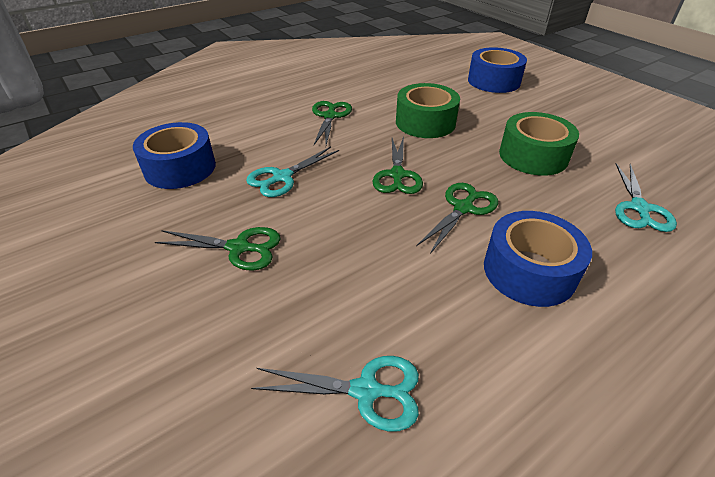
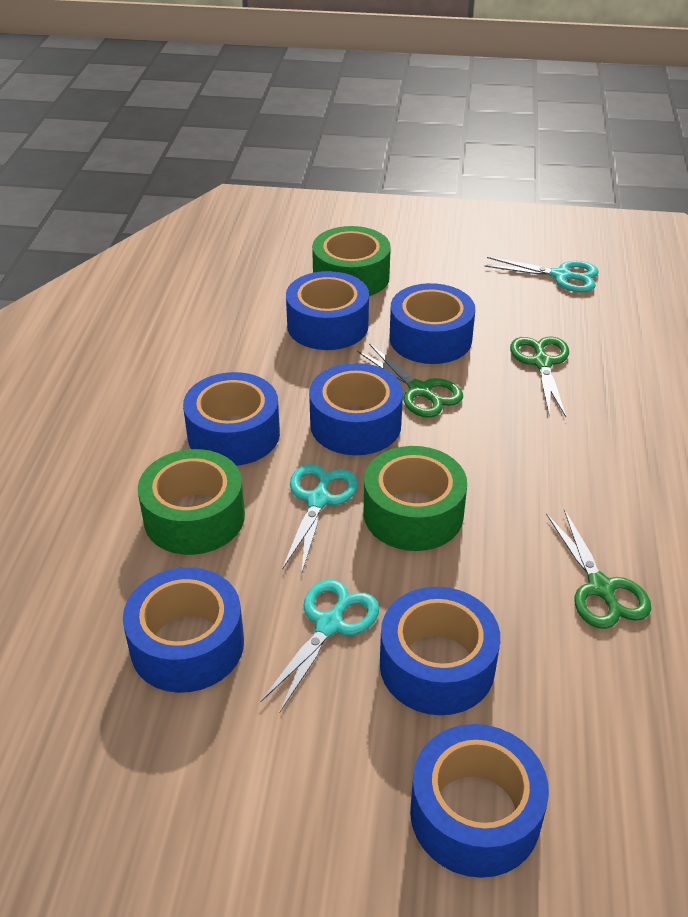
blue tape: 3 -> 7
green scissors: 4 -> 3
green tape: 2 -> 3

